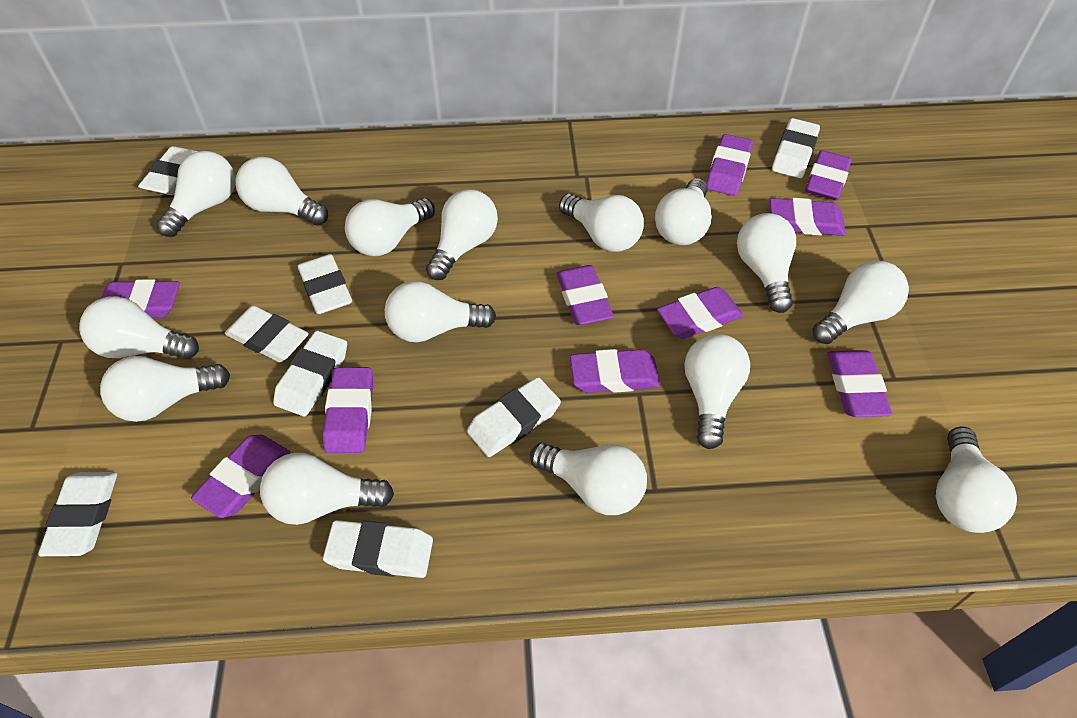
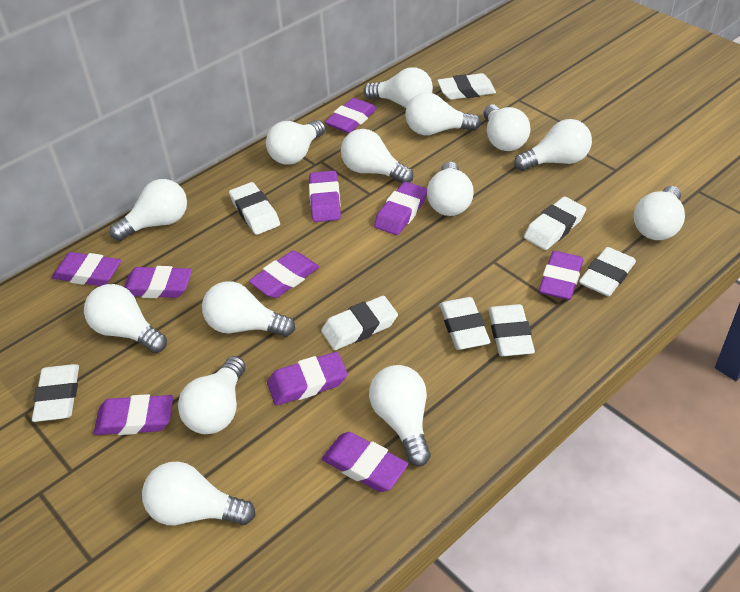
white light bulb: 15 -> 14

